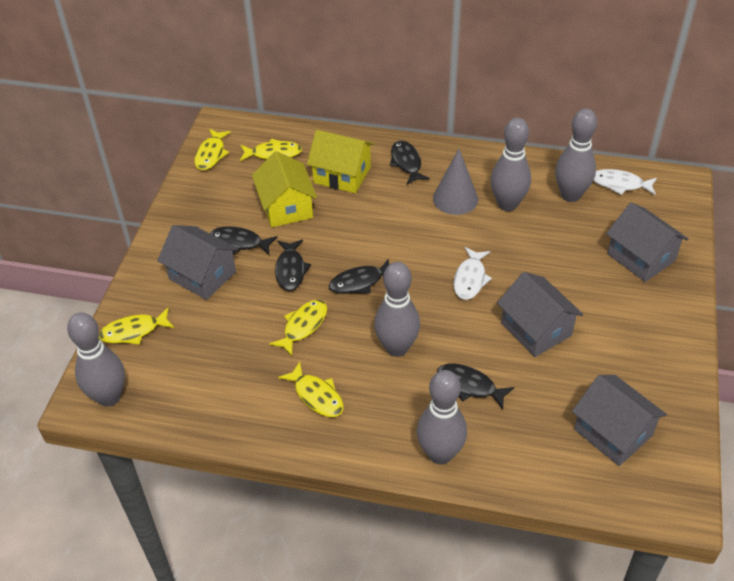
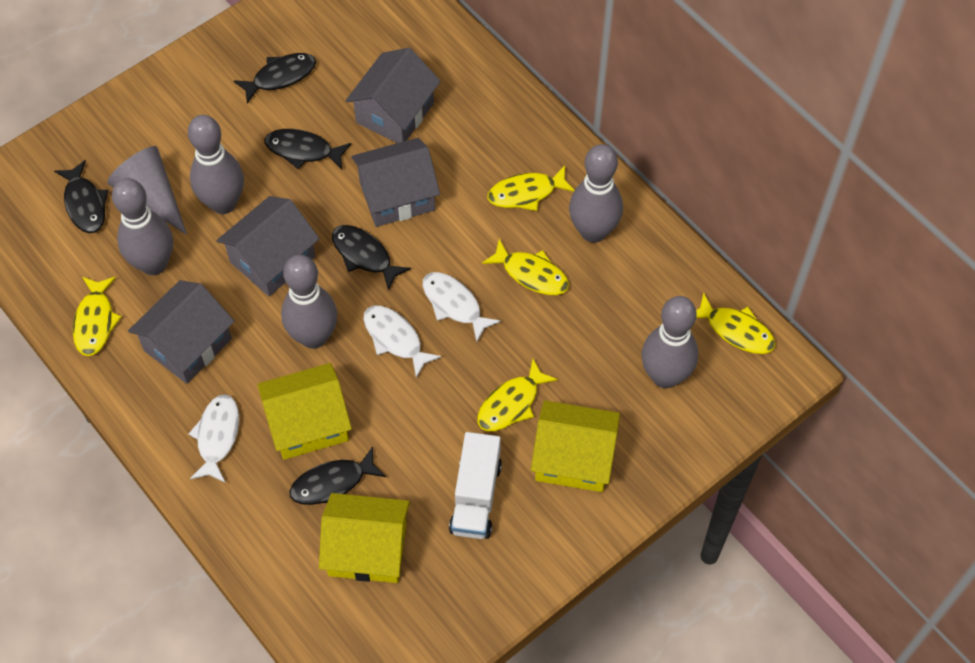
white fish: 2 -> 3
white truck: 0 -> 1
yellow house: 2 -> 3

